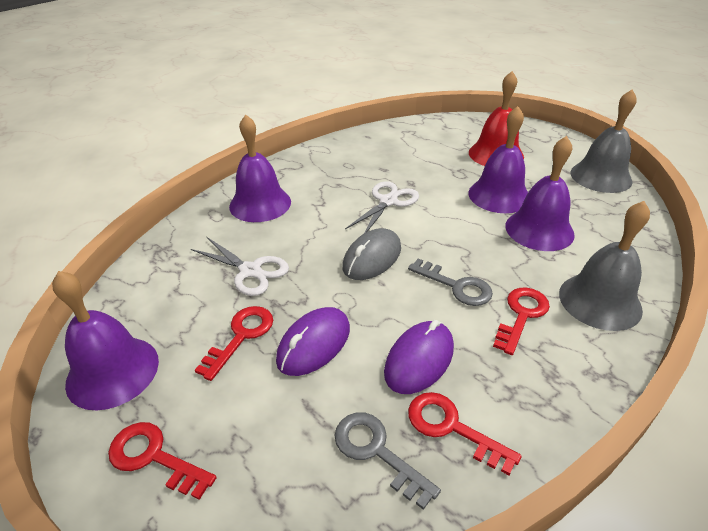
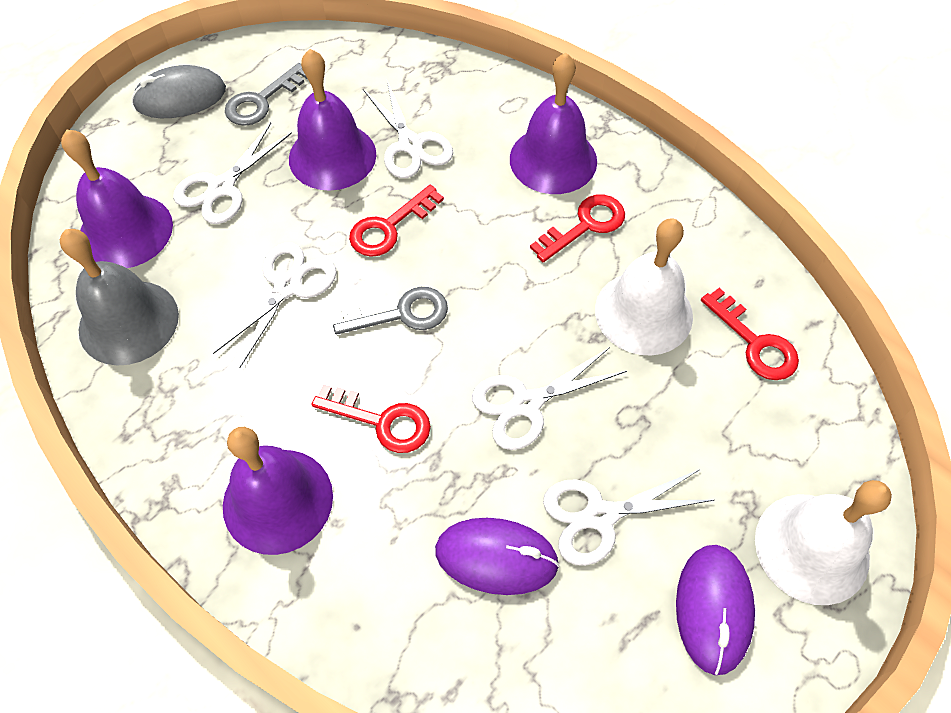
grey bell: 2 -> 1
red bell: 1 -> 0
white bell: 0 -> 2
white scissors: 2 -> 5

